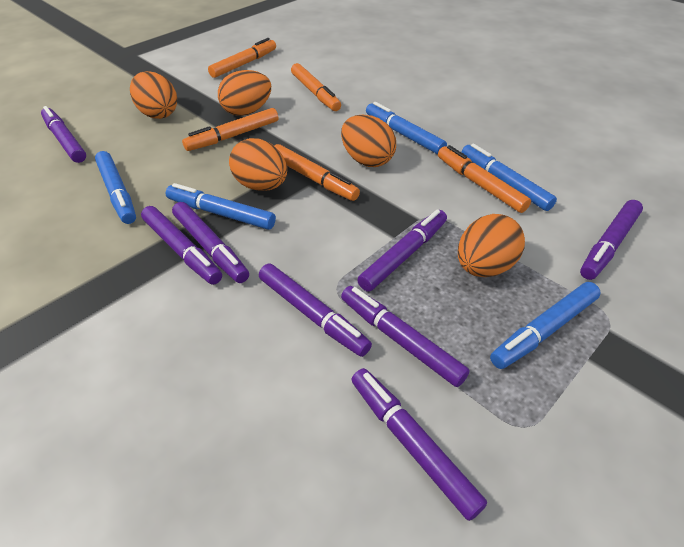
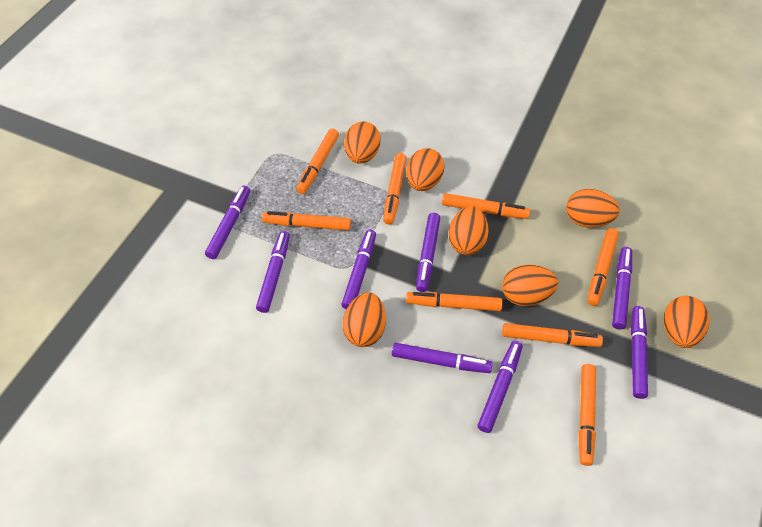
blue marker: 5 -> 0
orange egg: 5 -> 7
orange marker: 5 -> 8

